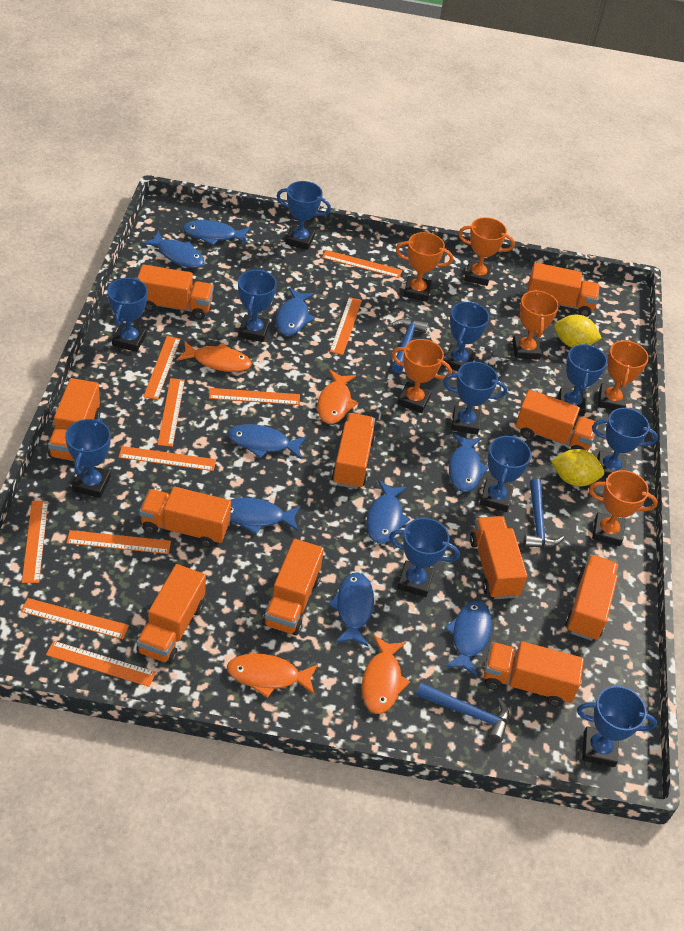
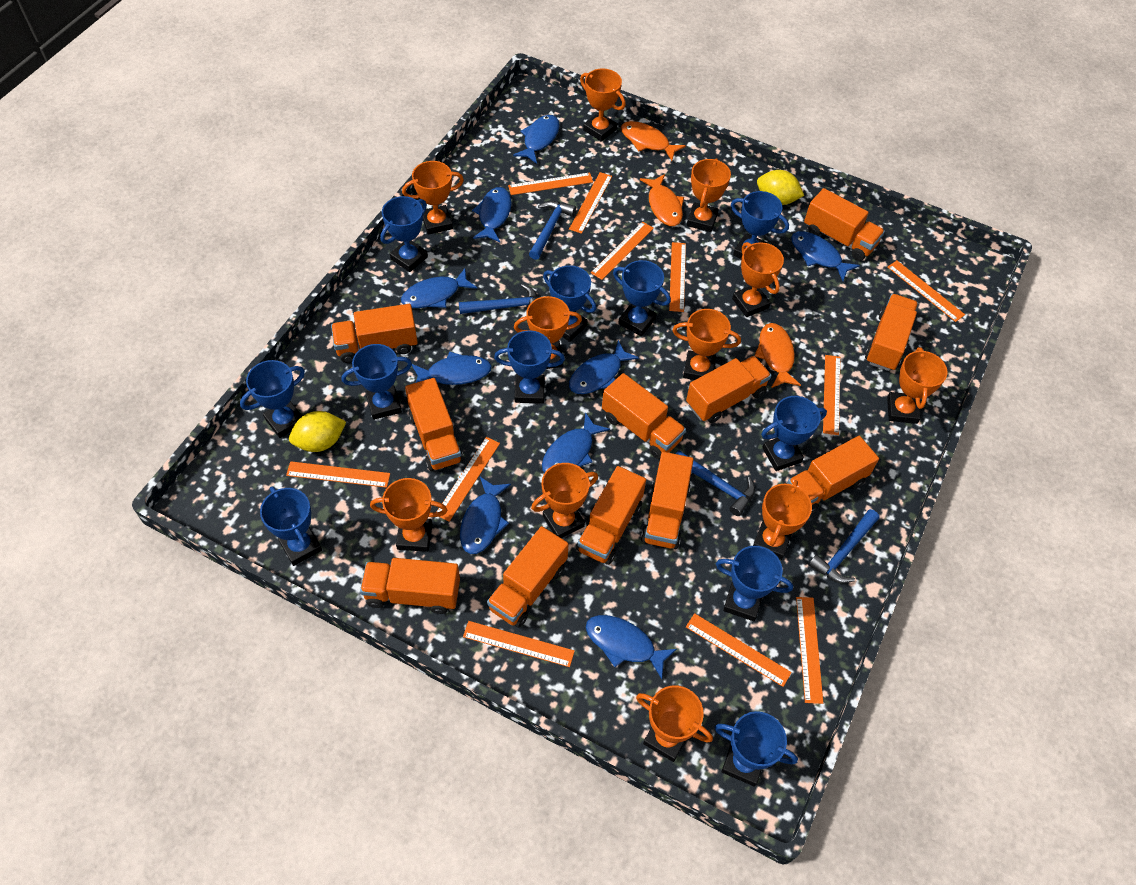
blue hammer: 3 -> 4
orange fish: 4 -> 3
orange ruler: 10 -> 11
orange trophy: 6 -> 11

